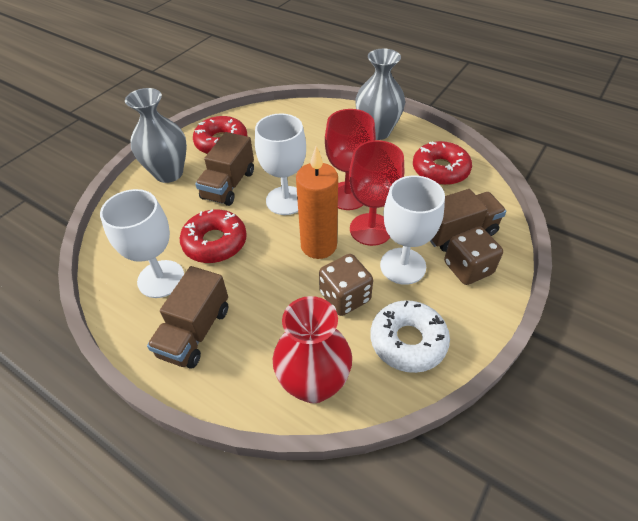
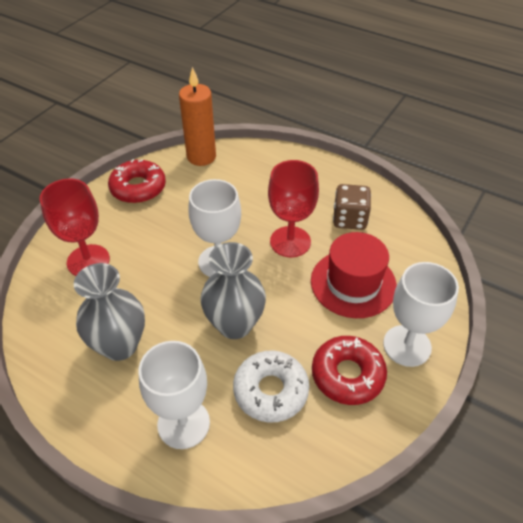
brown dice: 2 -> 1
brown truck: 3 -> 0
red donut: 3 -> 2
red hat: 0 -> 1
red vase: 1 -> 0

